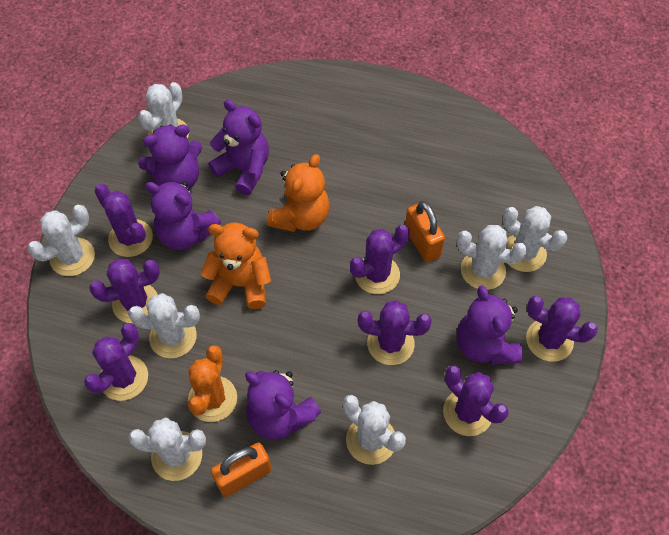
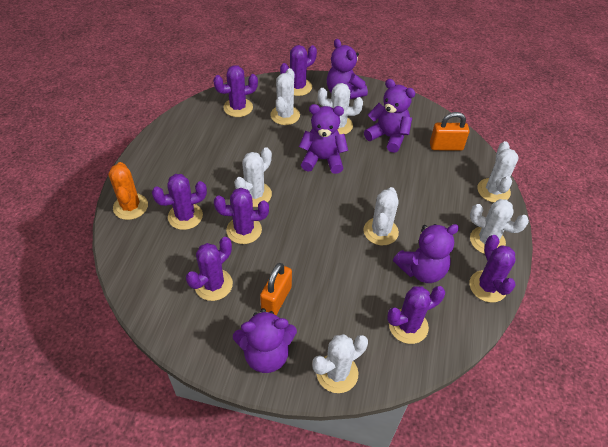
orange teddy bear: 2 -> 0

